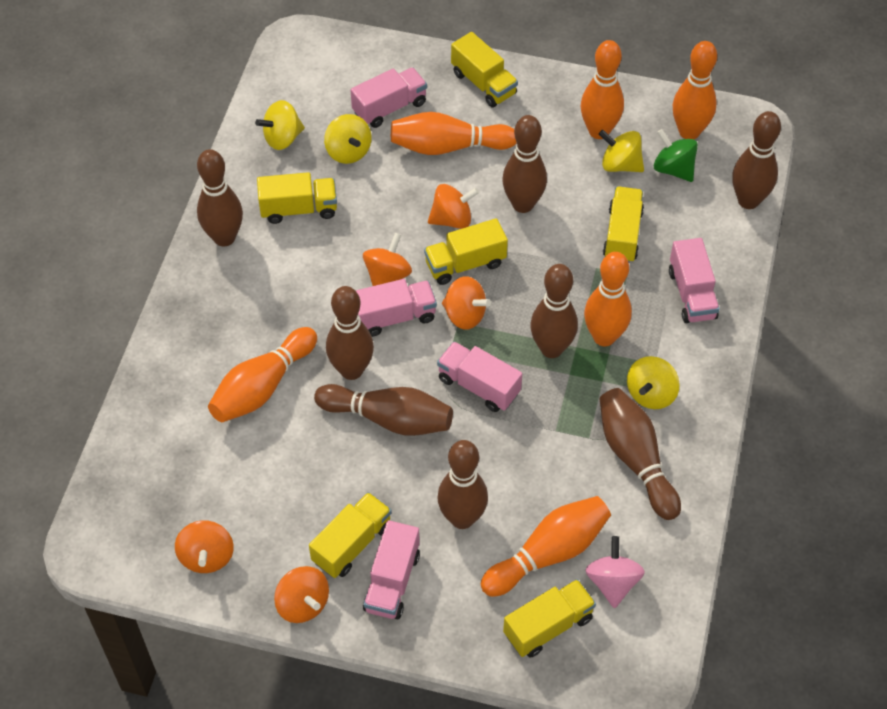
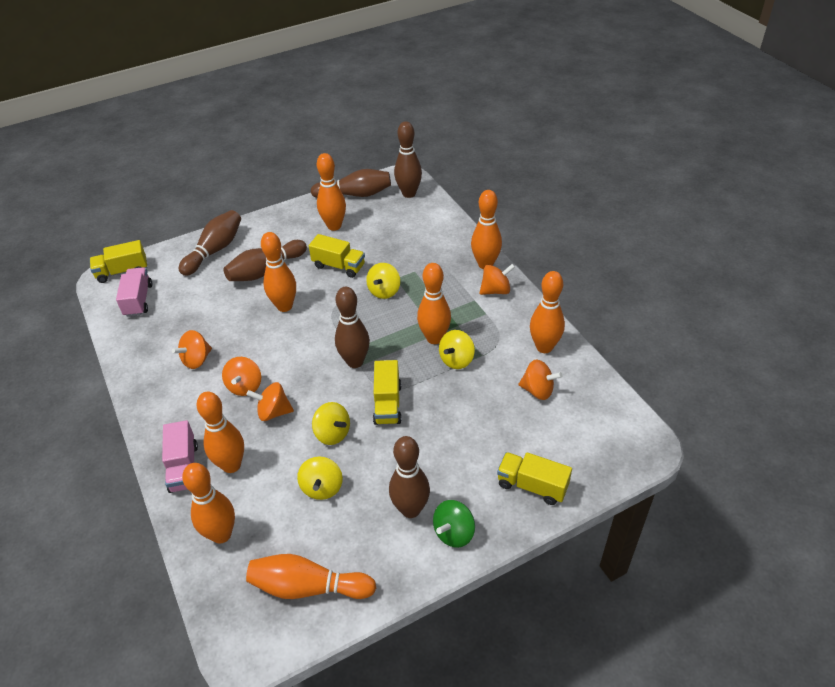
brown bowling pin: 8 -> 6
orange bowling pin: 6 -> 8
pink spinning top: 1 -> 0
pink truck: 5 -> 2
yellow truck: 6 -> 4

